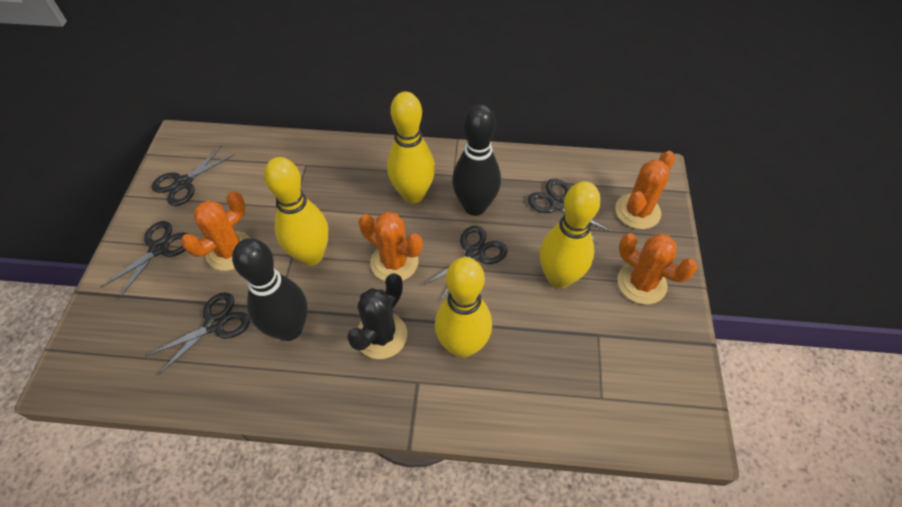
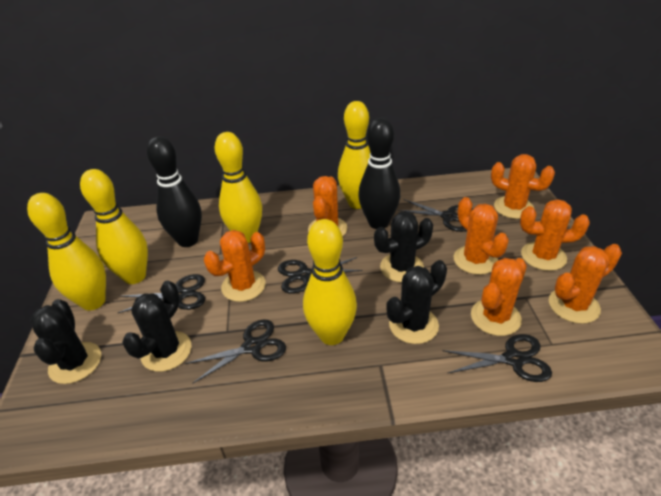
black cactus: 1 -> 4
orange cactus: 4 -> 7
yellow bowling pin: 4 -> 5

